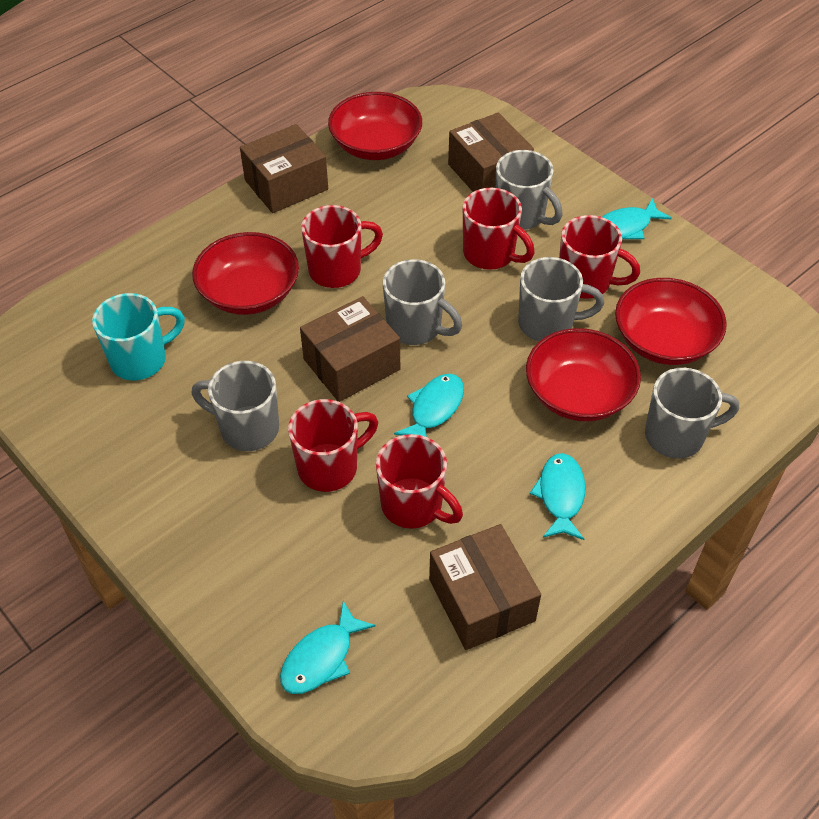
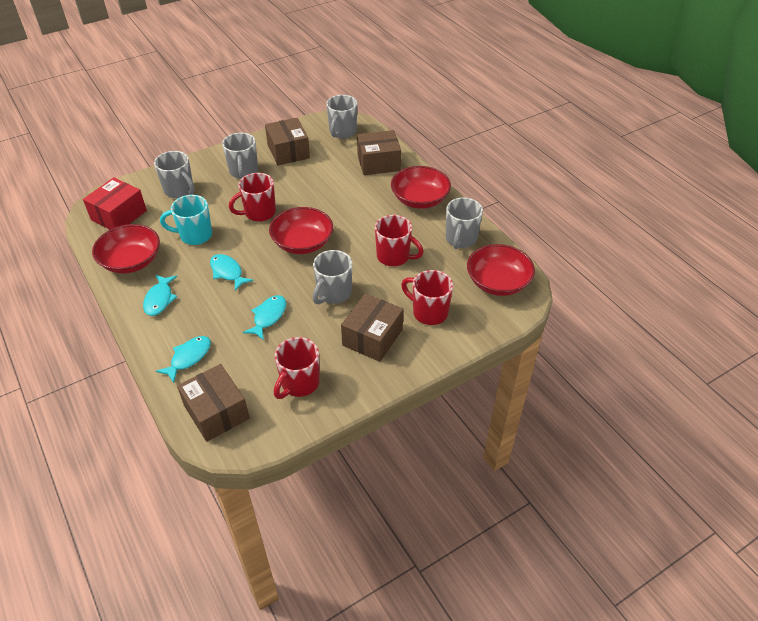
red box: 0 -> 1
red mug: 5 -> 4

